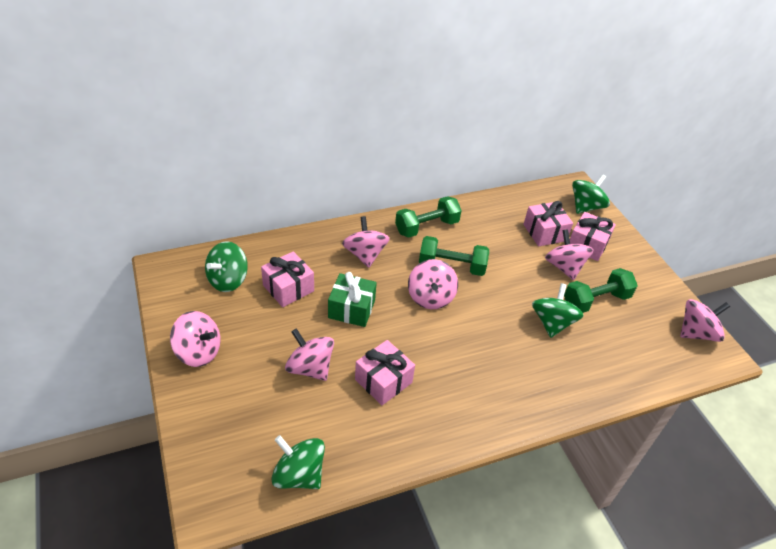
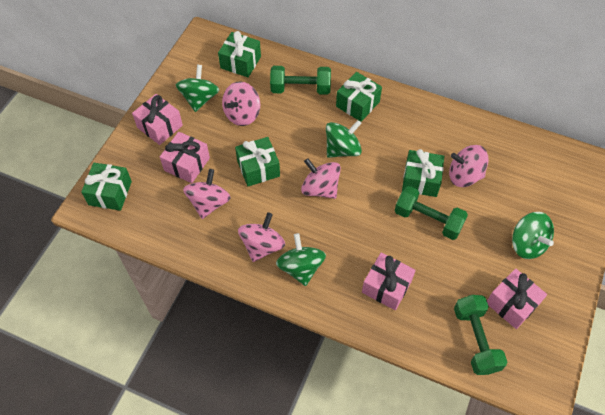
green gift: 1 -> 5
pink spinning top: 6 -> 5

